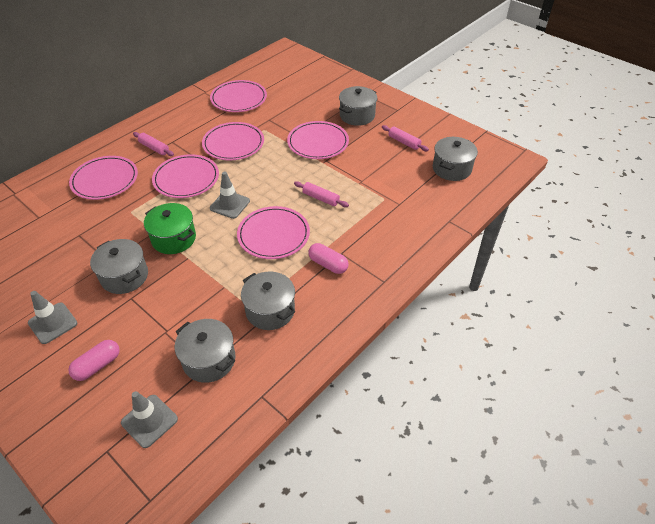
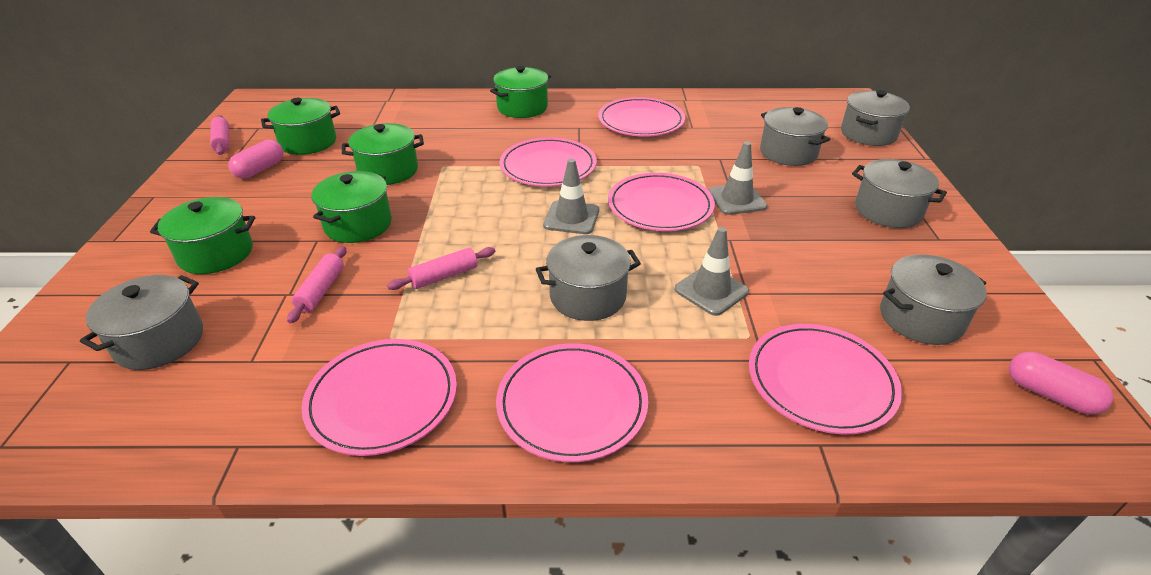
green pot: 1 -> 5
grey pot: 5 -> 6

